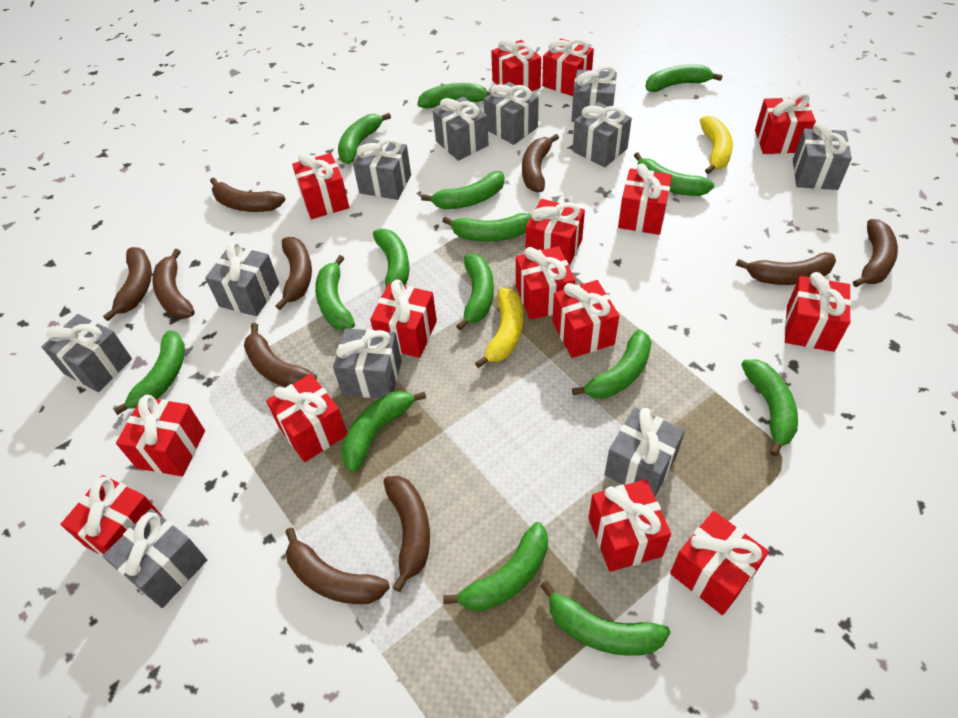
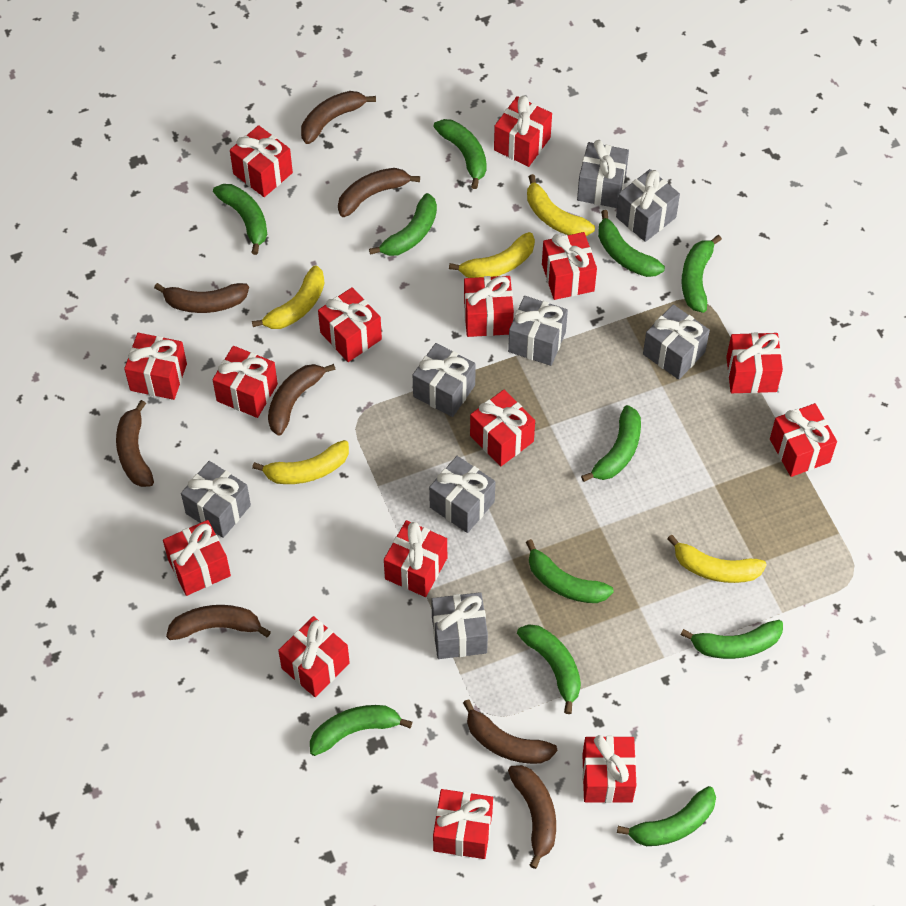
brown banana: 10 -> 8
green banana: 15 -> 11
grey gift: 11 -> 8
yellow banana: 2 -> 5

